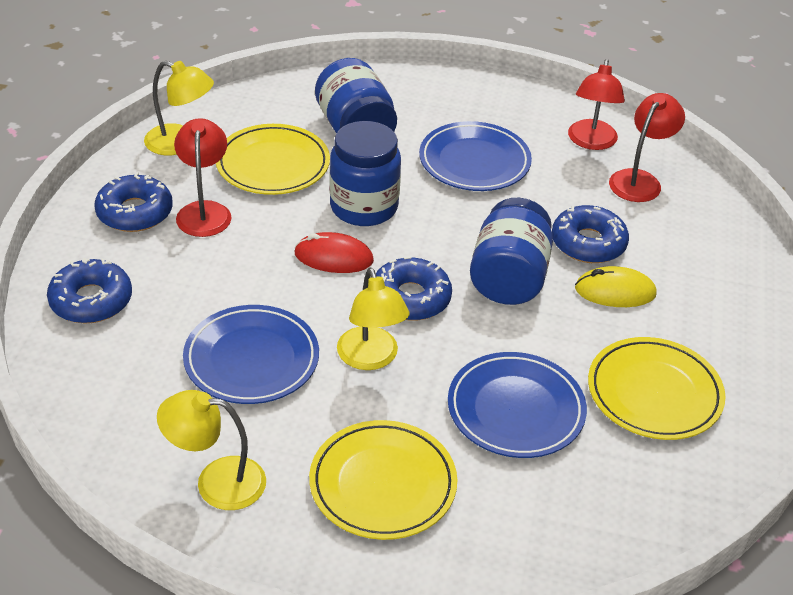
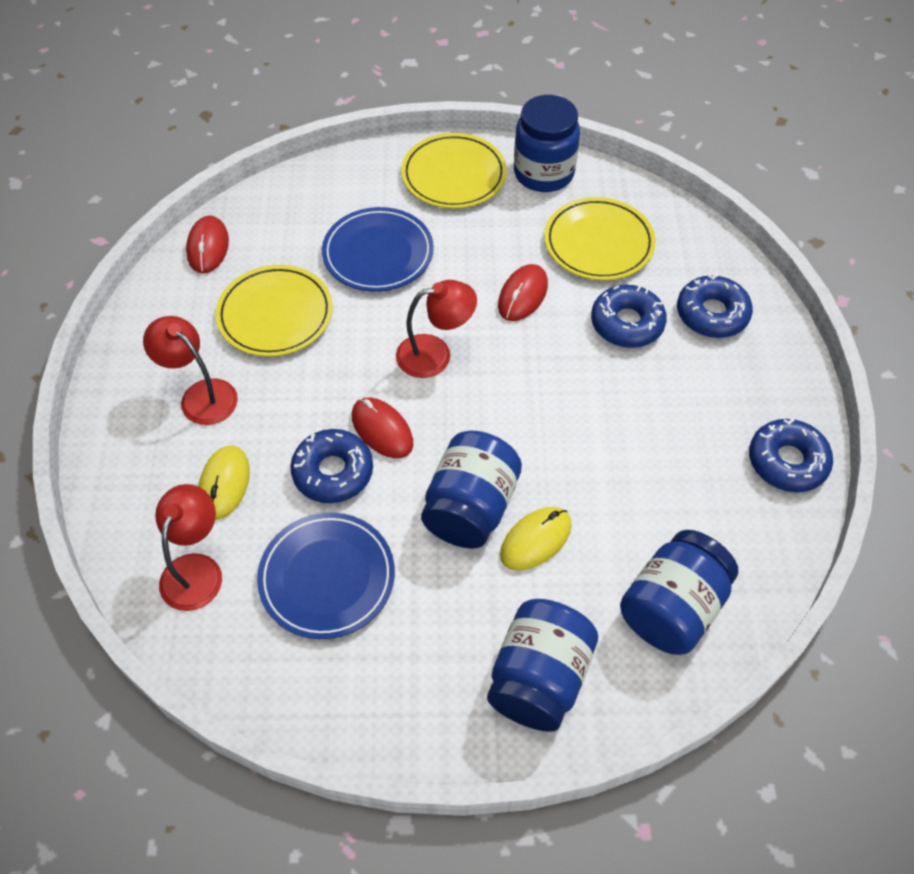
blue jar: 3 -> 4
blue plate: 3 -> 2
red mouse: 1 -> 3
yellow lamp: 3 -> 0
yellow mouse: 1 -> 2

